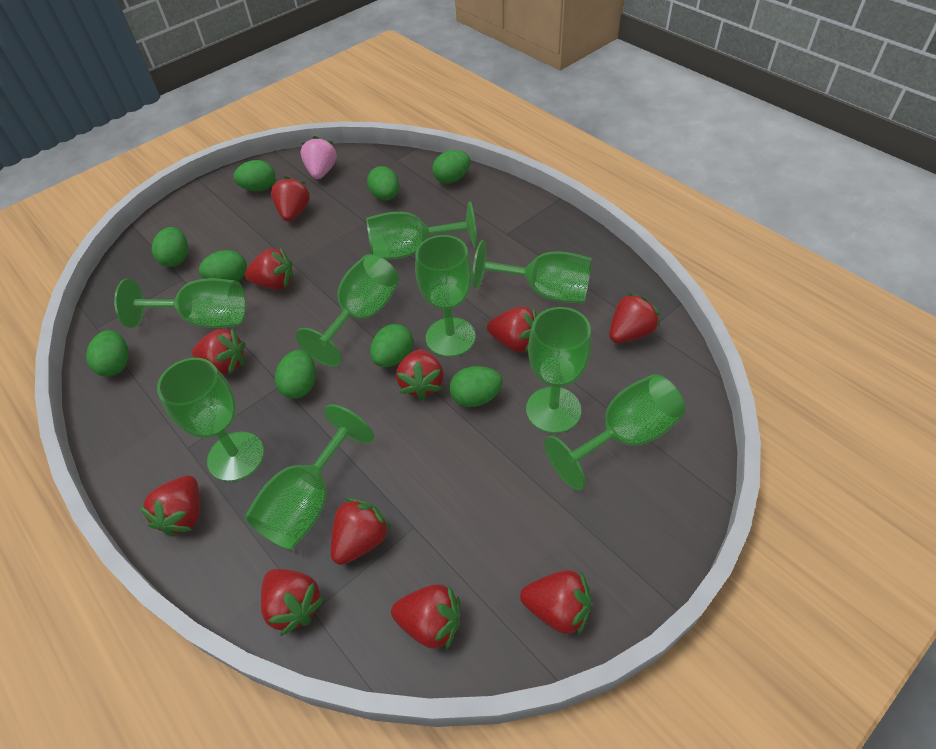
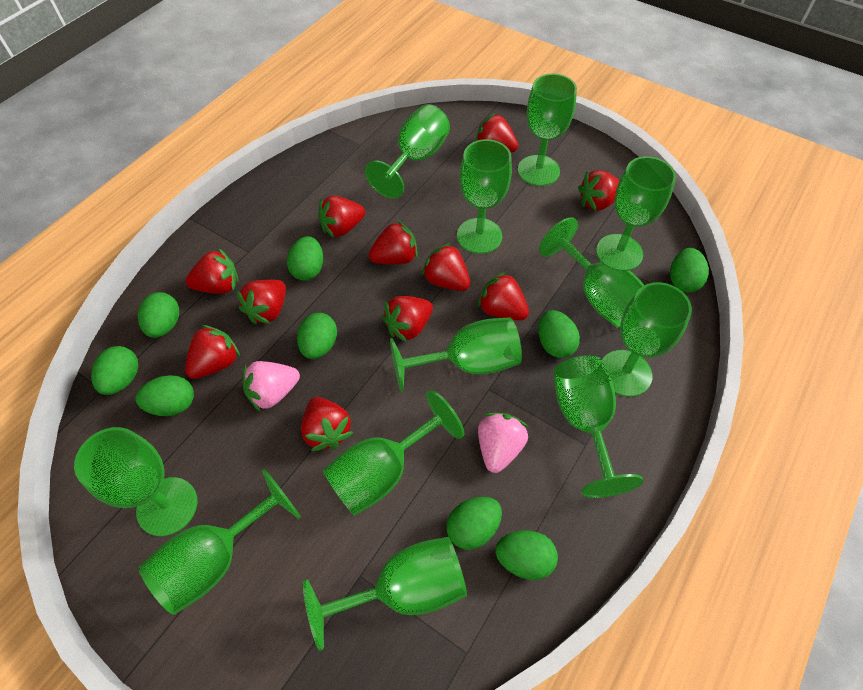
green goblet: 9 -> 12
pink strawberry: 1 -> 2

